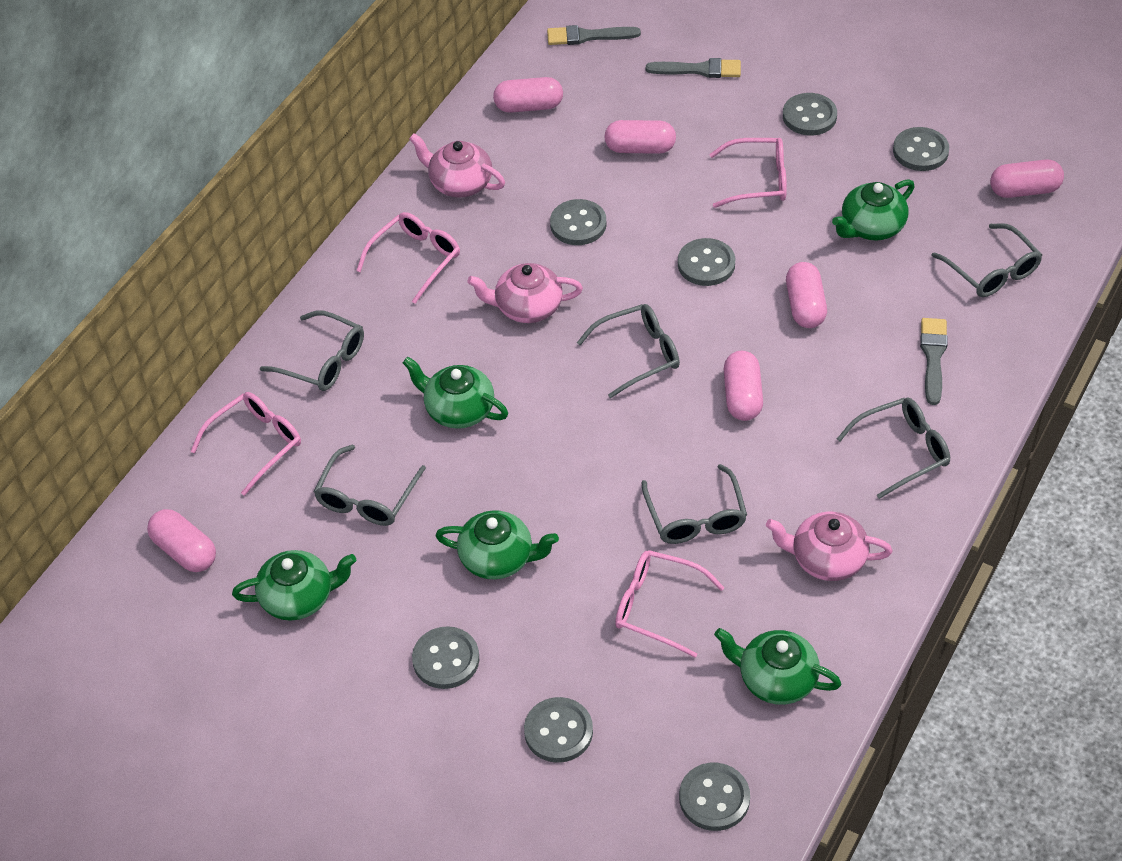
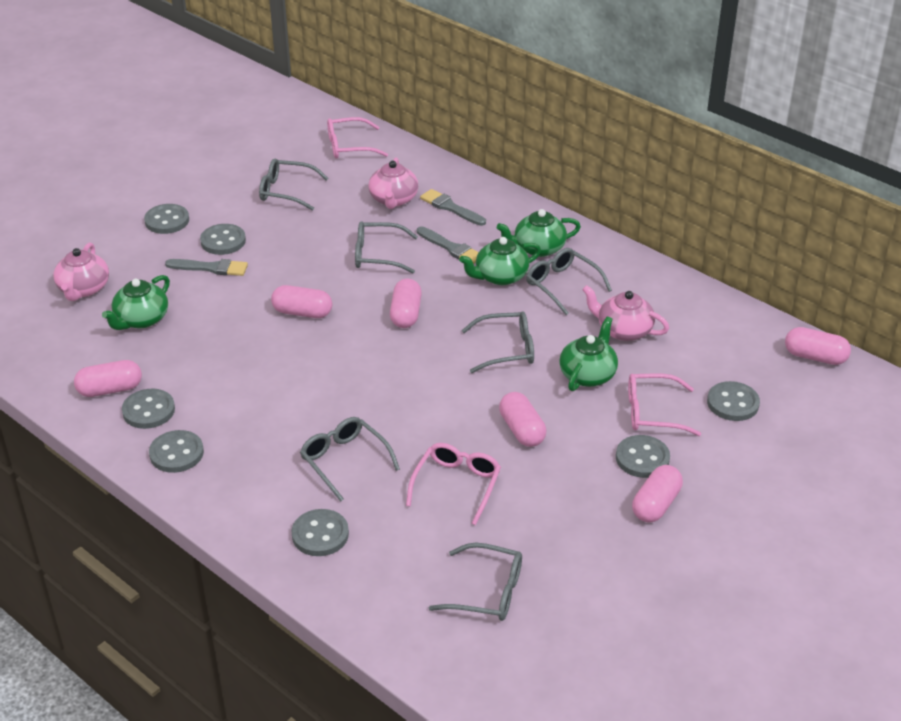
green teapot: 5 -> 4
pink glasses: 4 -> 3

